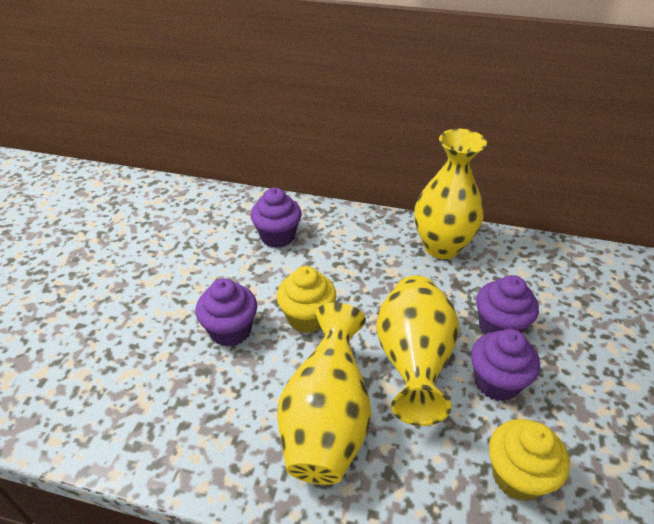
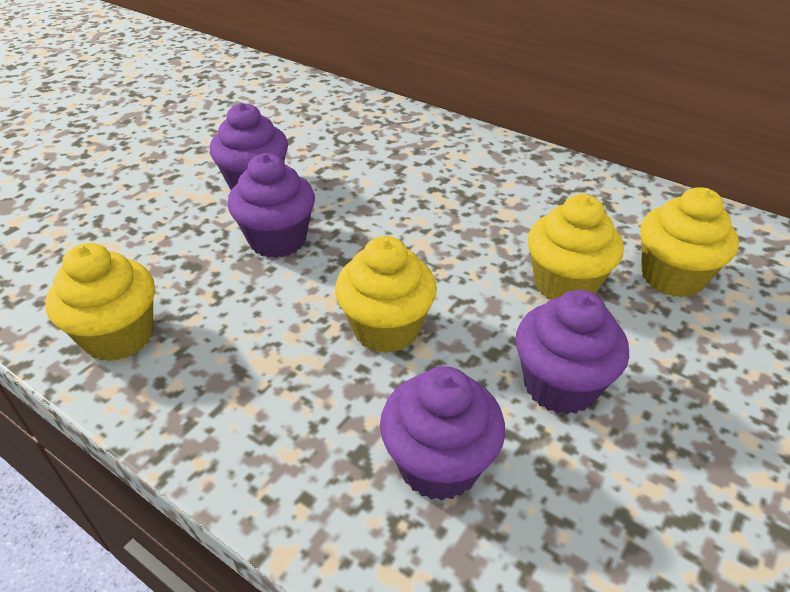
yellow cupcake: 2 -> 4
yellow vase: 3 -> 0

